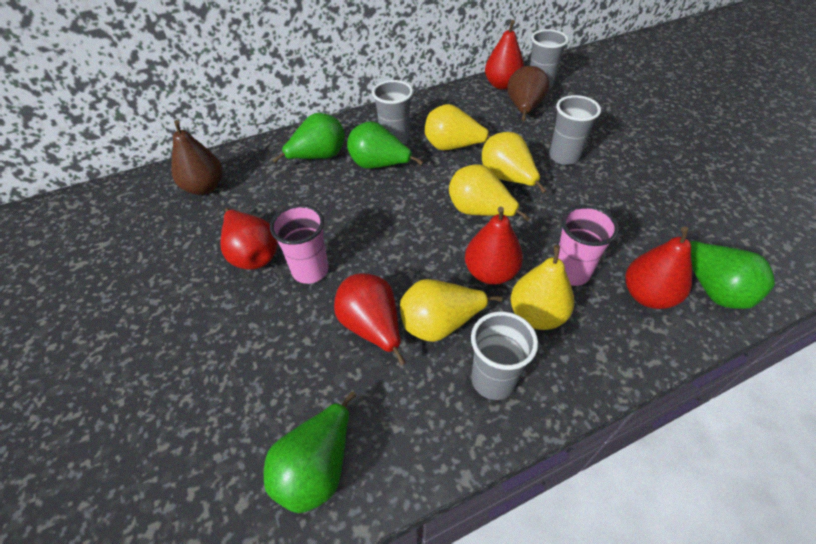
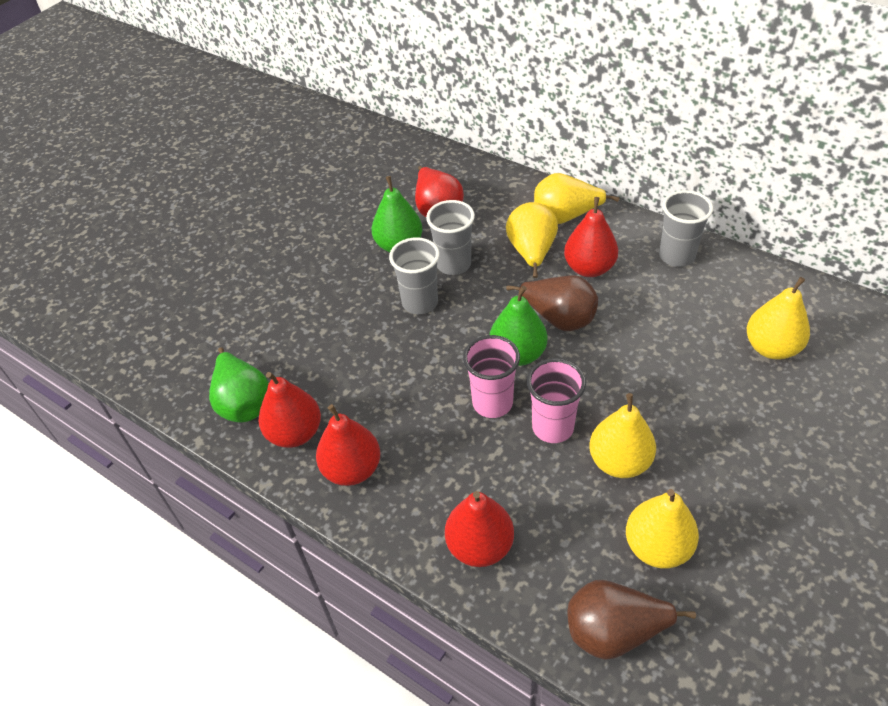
green pear: 4 -> 3
grey cup: 4 -> 3

